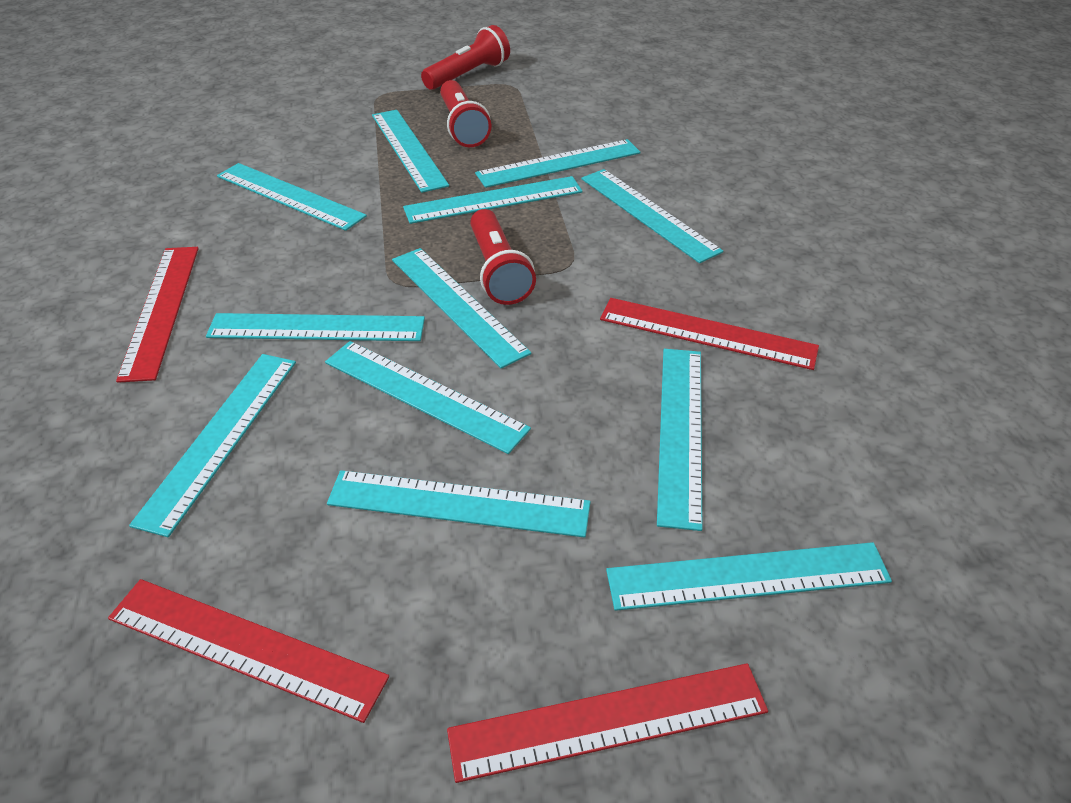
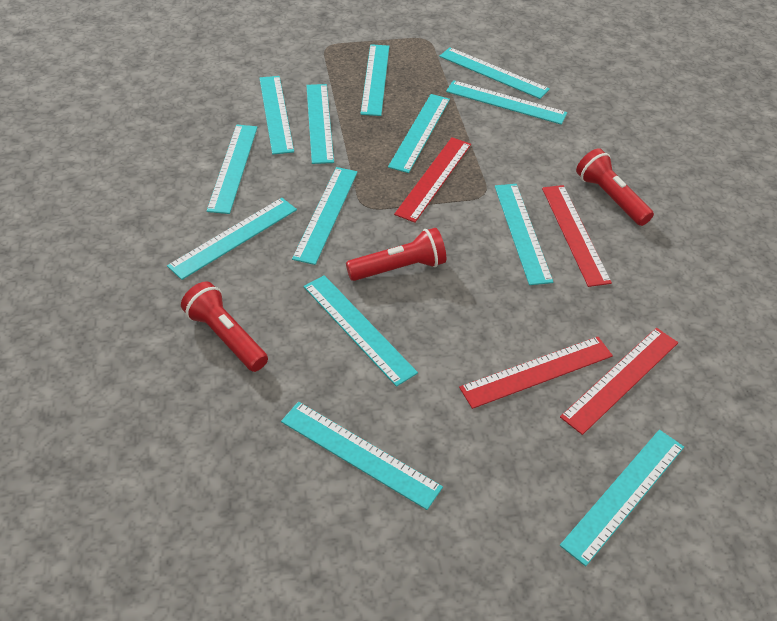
turquoise ruler: 12 -> 13

